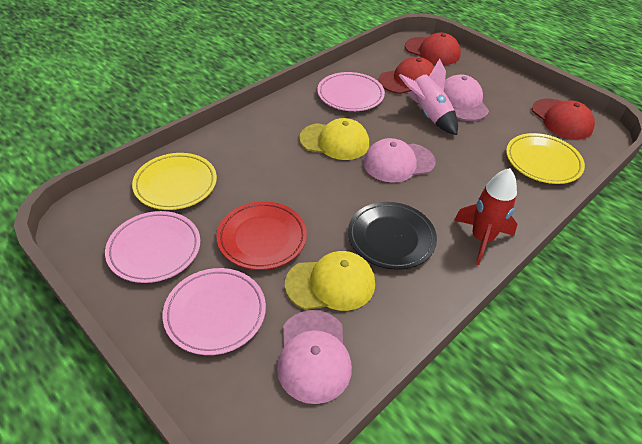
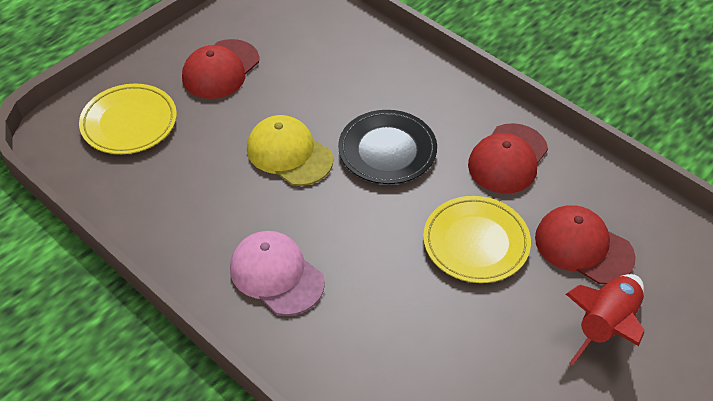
pink cap: 3 -> 1
pink plate: 3 -> 0
pink rocket: 1 -> 0
red plate: 1 -> 0
yellow cap: 2 -> 1

